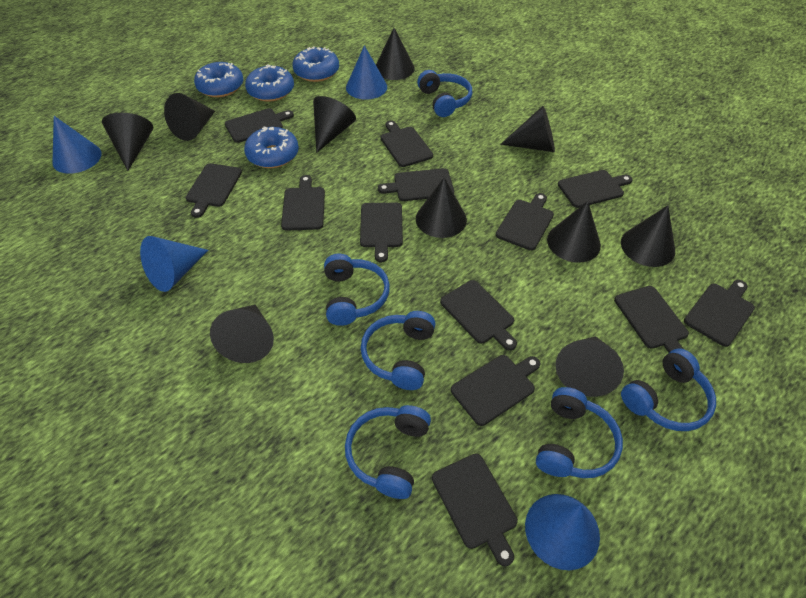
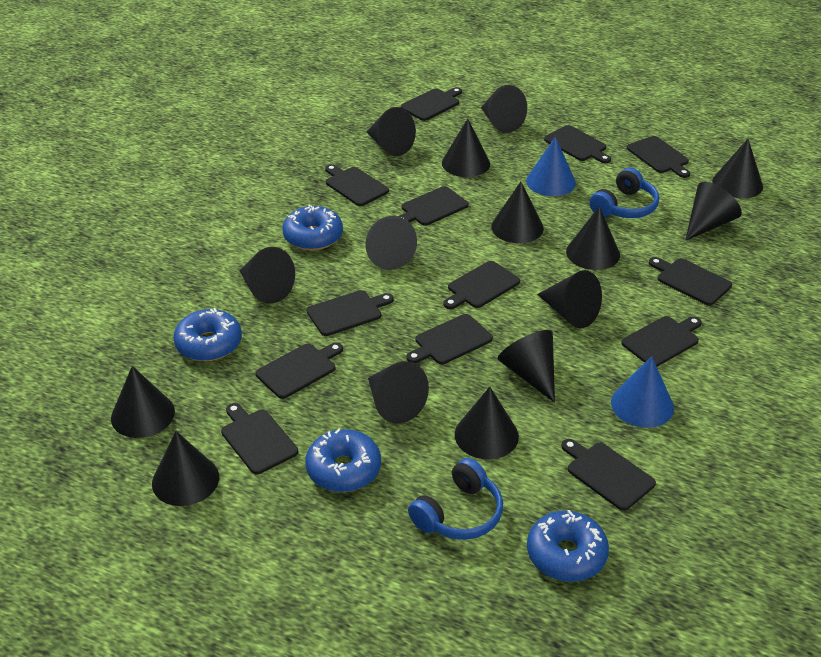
black cone: 10 -> 15
blue cone: 4 -> 2
blue headphones: 6 -> 2

